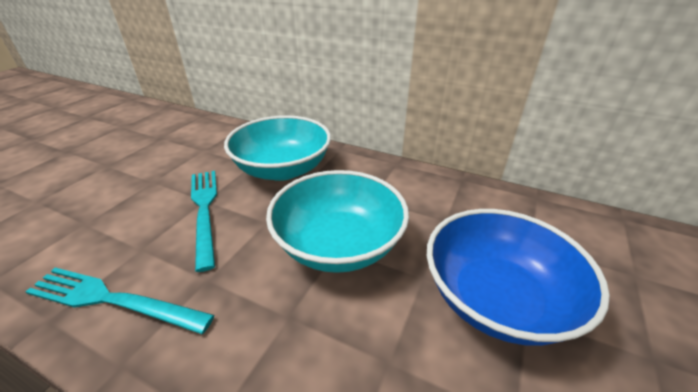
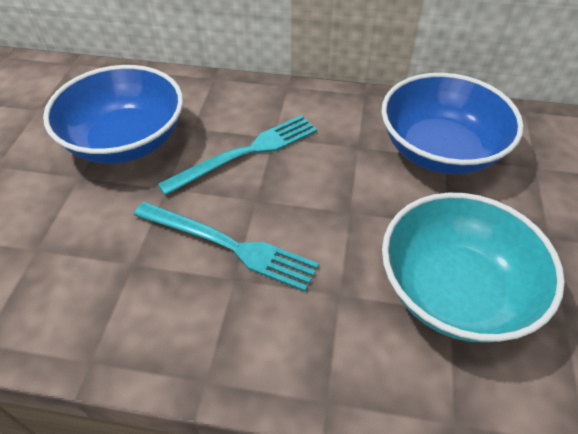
blue bowl: 1 -> 2
turquoise bowl: 2 -> 1

